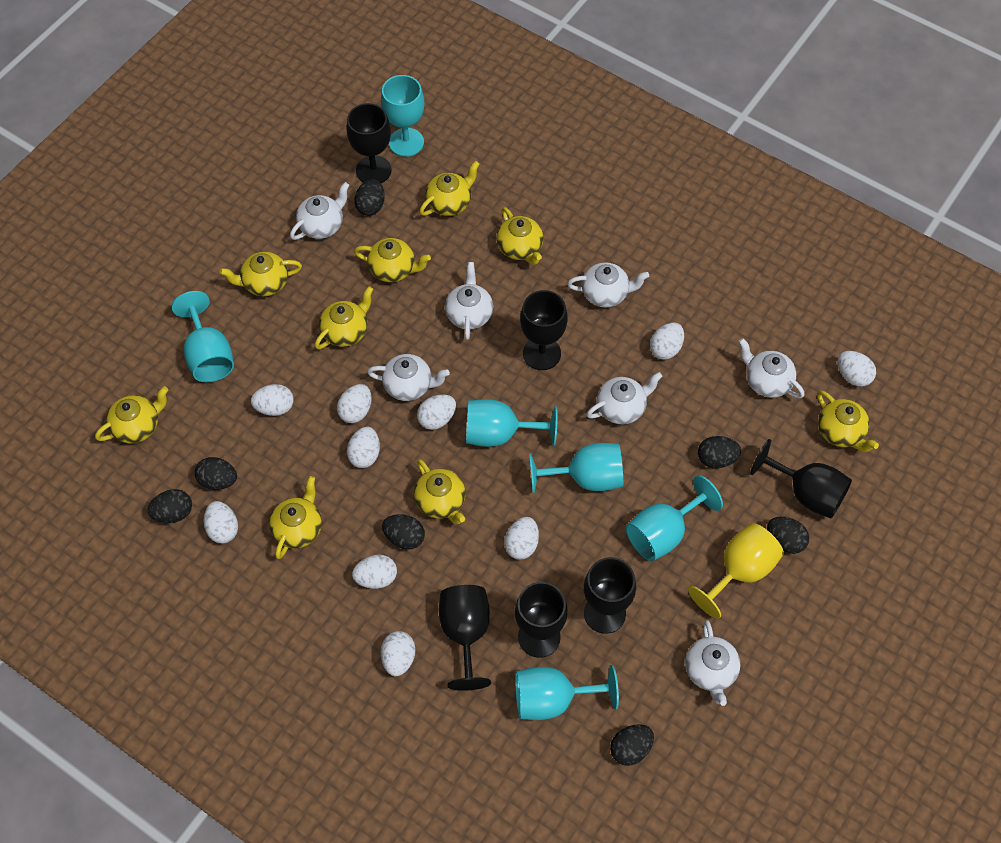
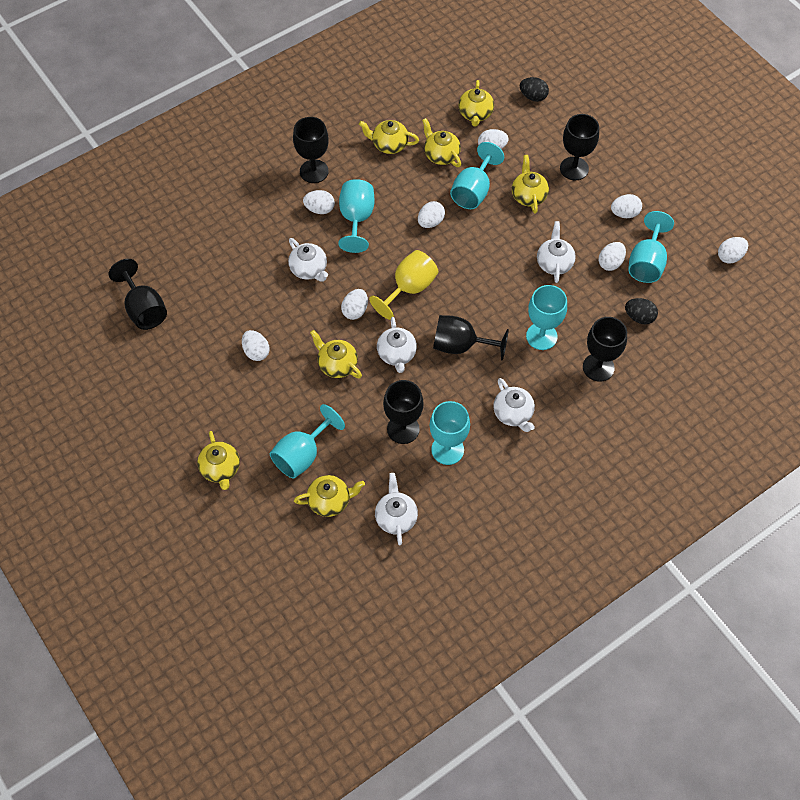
black egg: 7 -> 2
white egg: 10 -> 8
white teapot: 7 -> 5
yellow teapot: 9 -> 7

